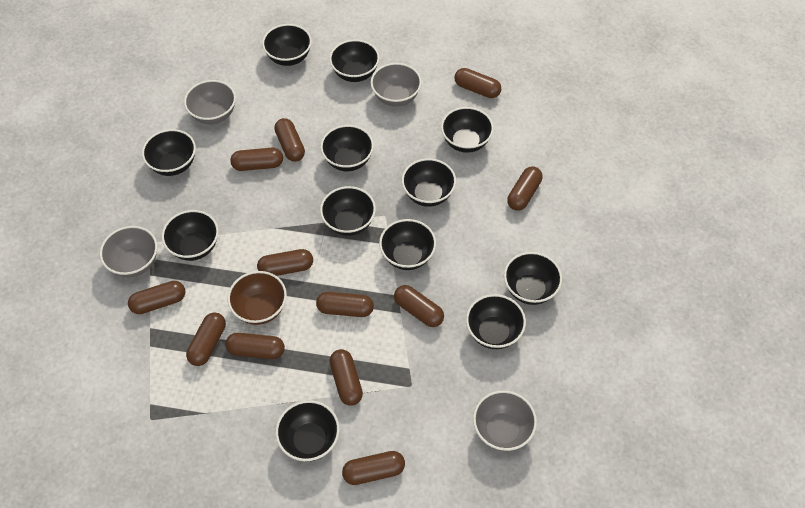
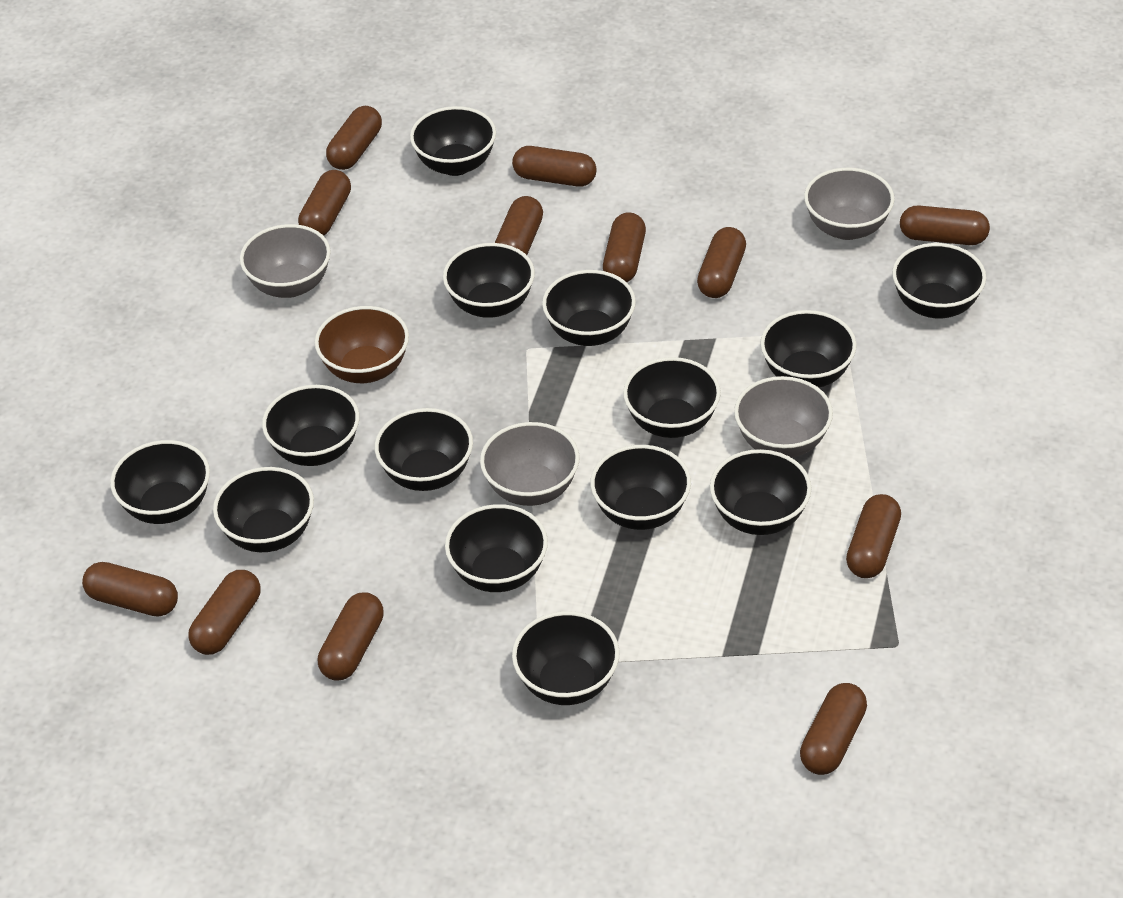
black bowl: 12 -> 14

